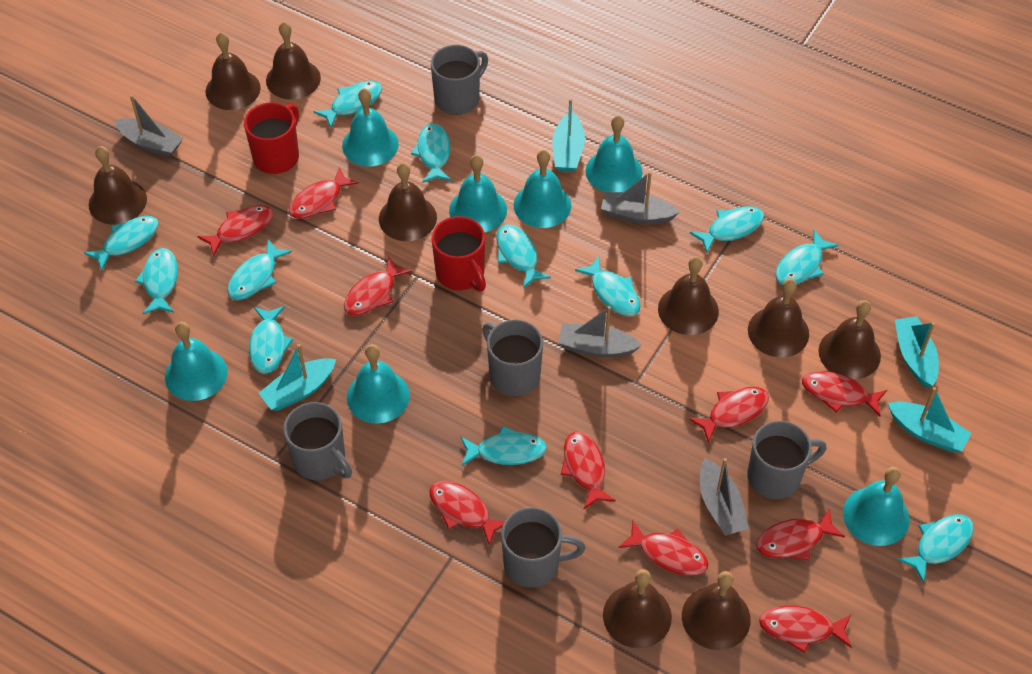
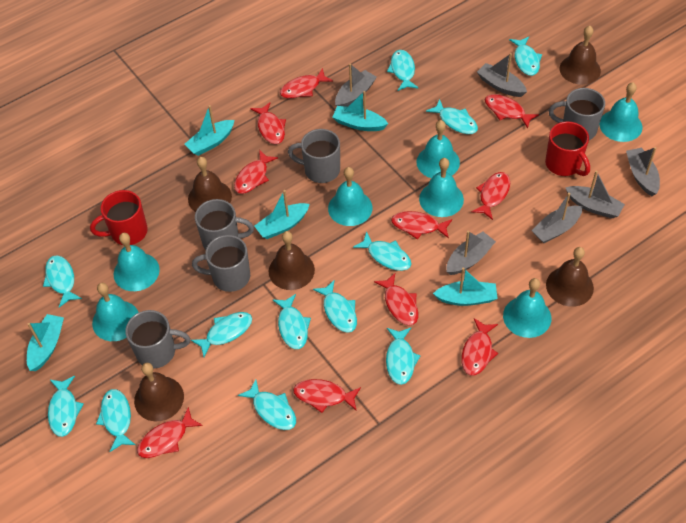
brown bell: 9 -> 5
grey boat: 4 -> 6
turquoise boat: 4 -> 5

